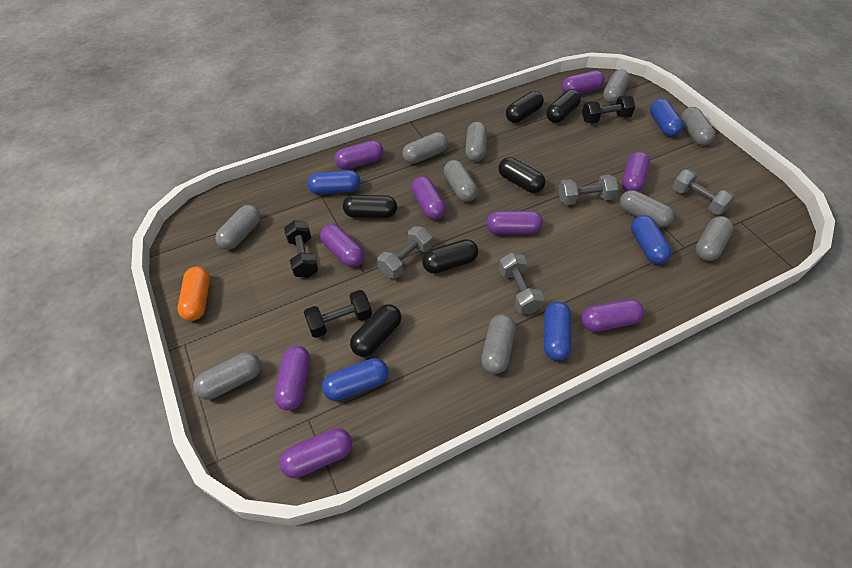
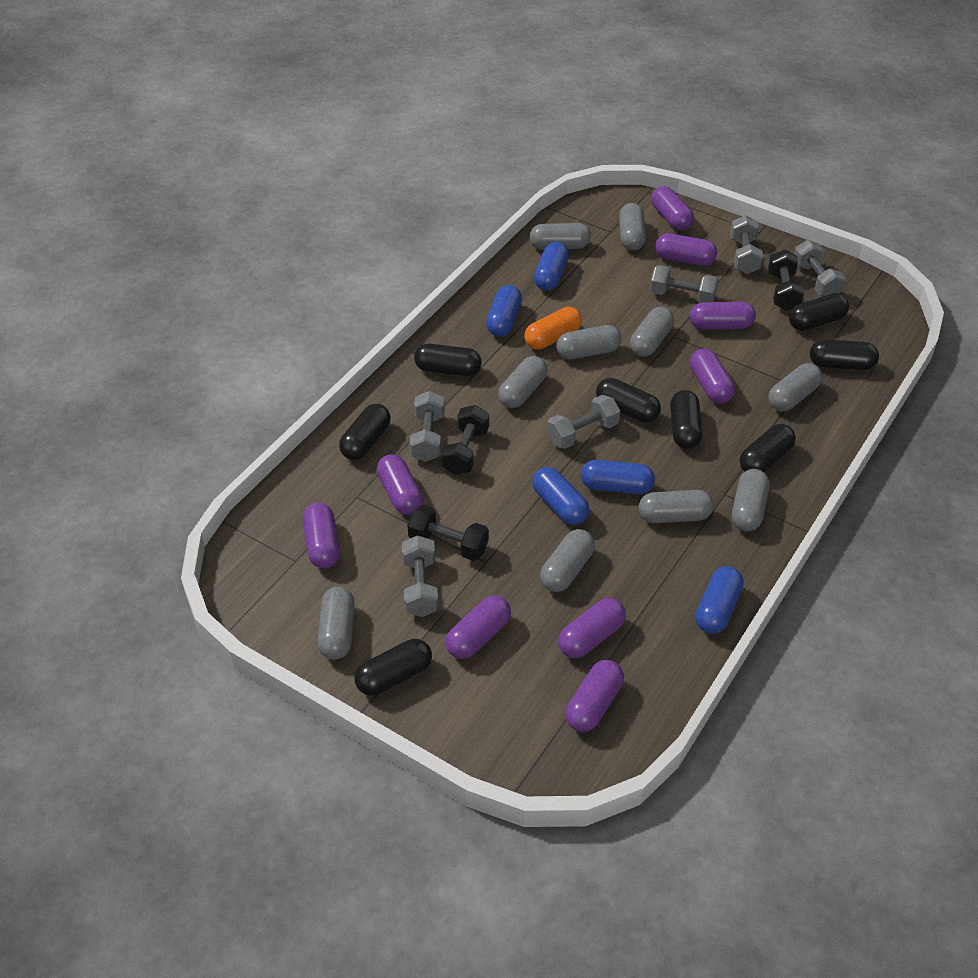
black capsule: 6 -> 8
grey dumbbell: 4 -> 6

